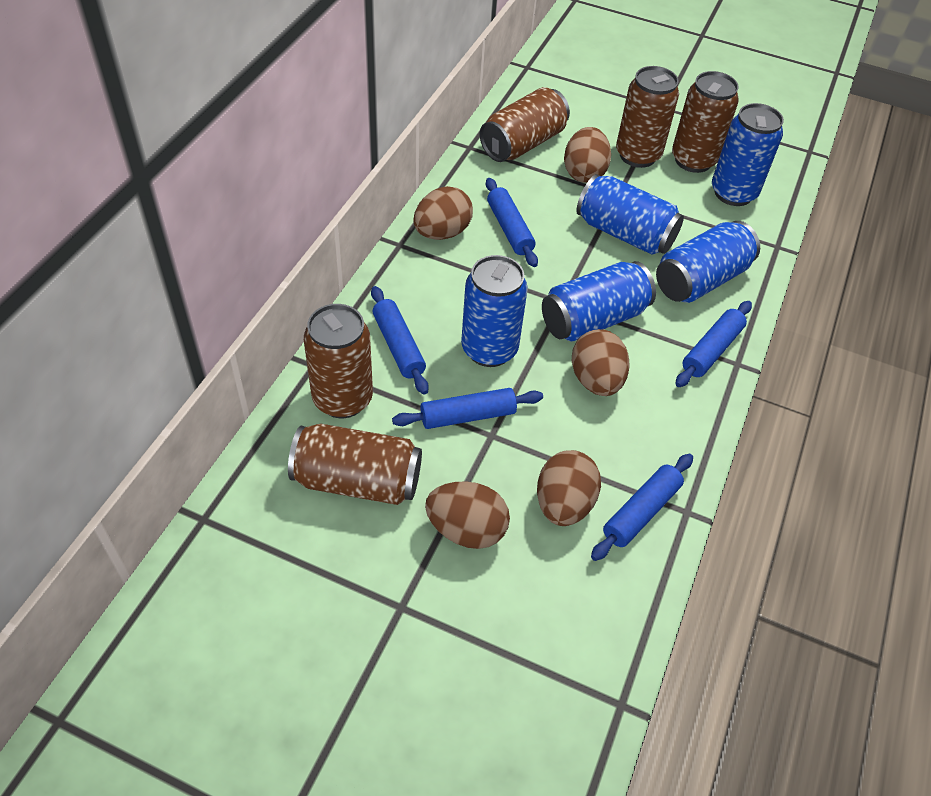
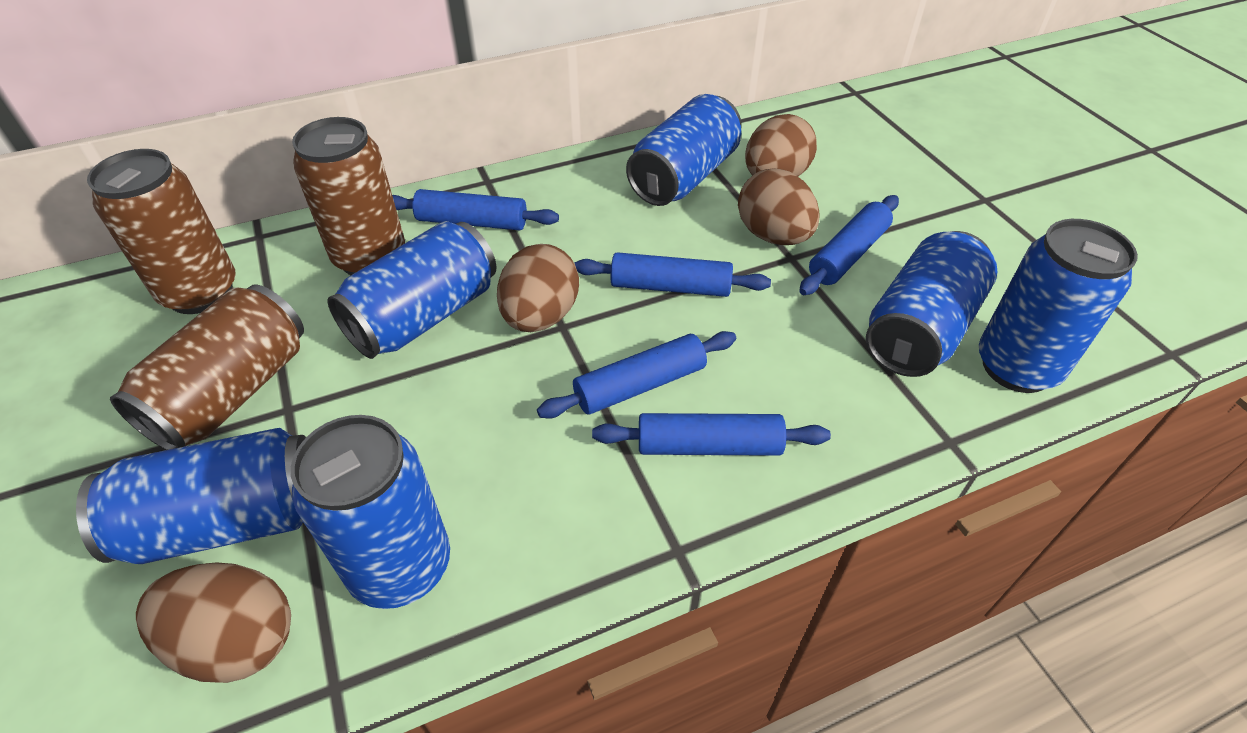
blue can: 5 -> 6
brown can: 5 -> 3
brown egg: 5 -> 4

